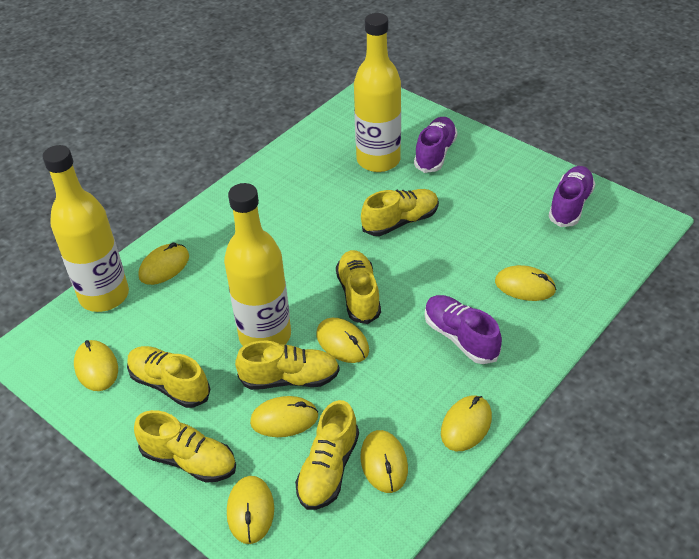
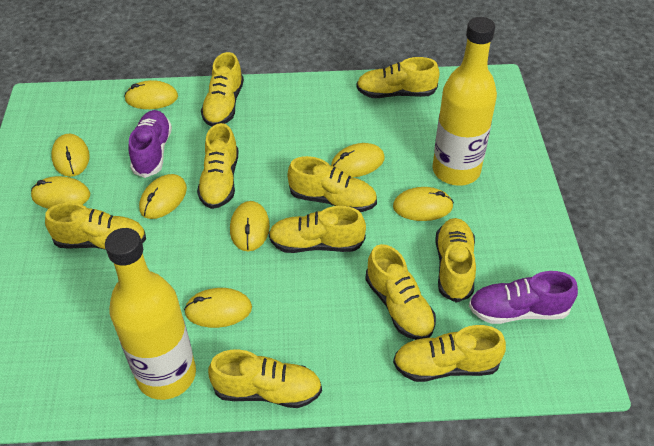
purple shoe: 3 -> 2
yellow bottle: 3 -> 2
yellow shoe: 6 -> 10

